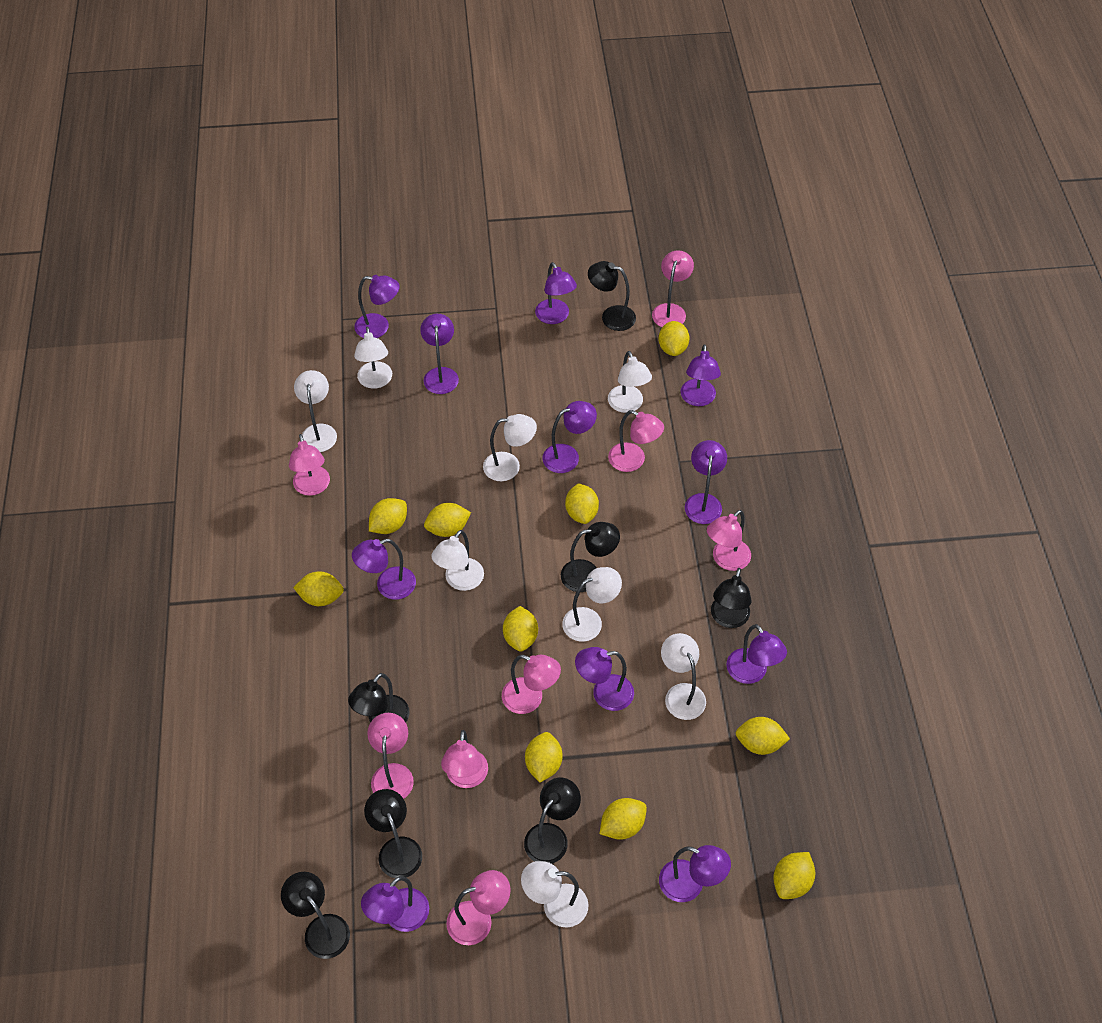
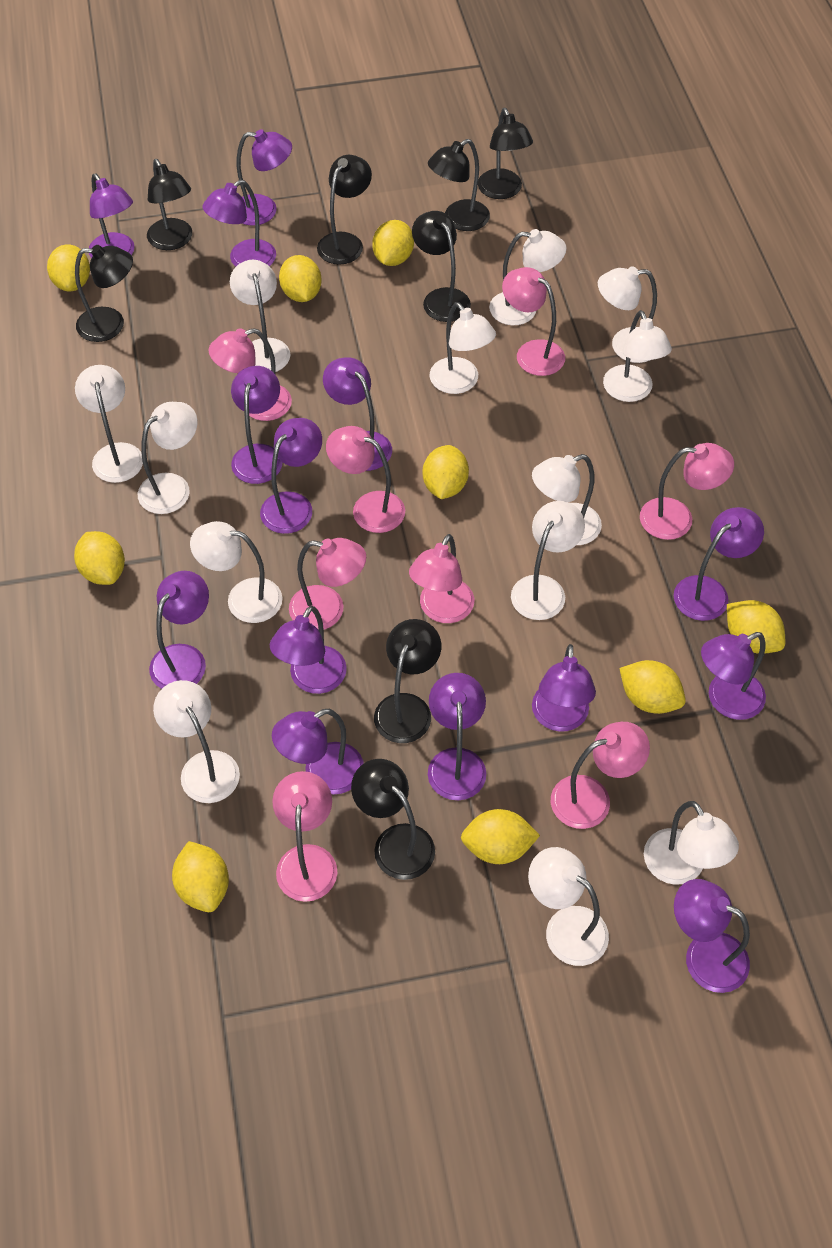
black lamp: 7 -> 8
purple lamp: 11 -> 14
white lamp: 8 -> 13
yellow lemon: 10 -> 9

